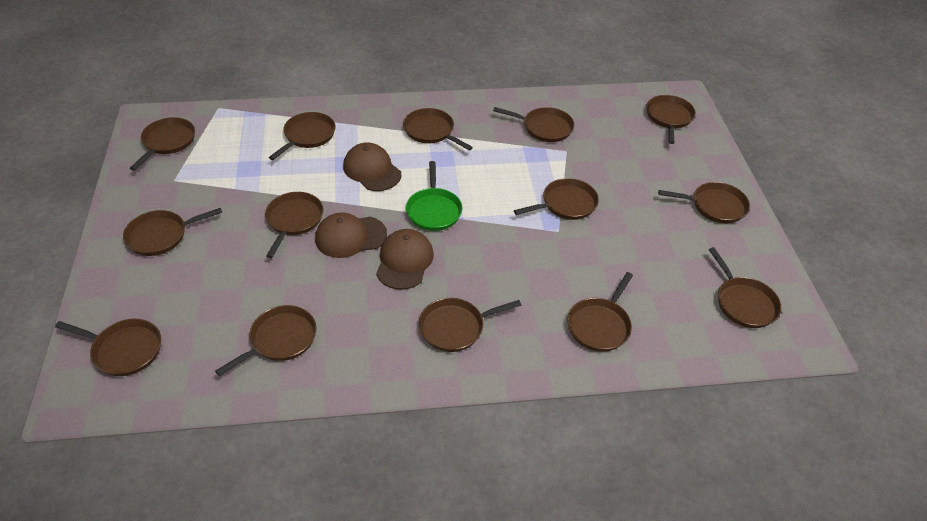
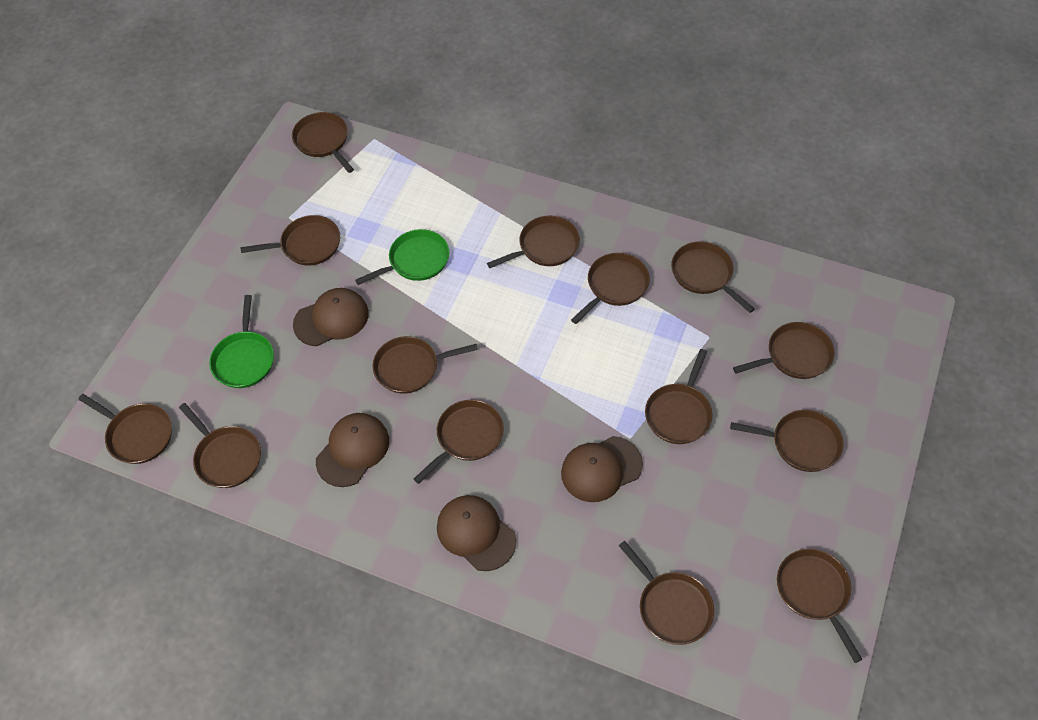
brown cap: 3 -> 4
green pan: 1 -> 2

